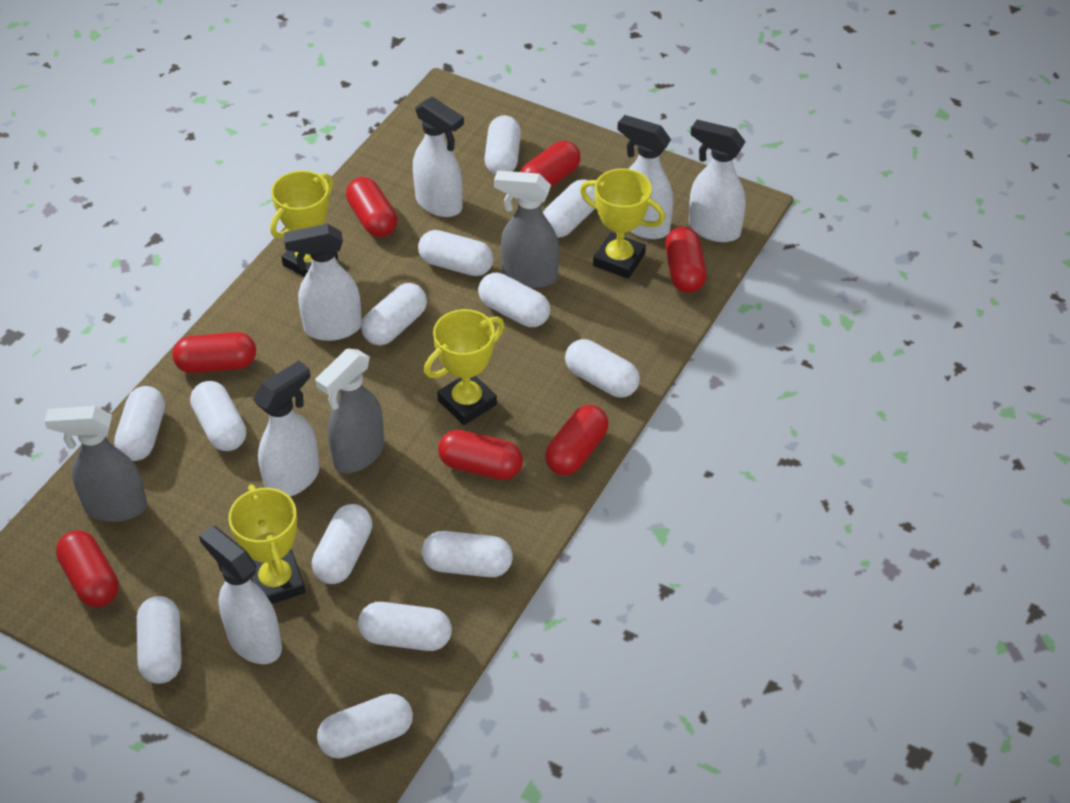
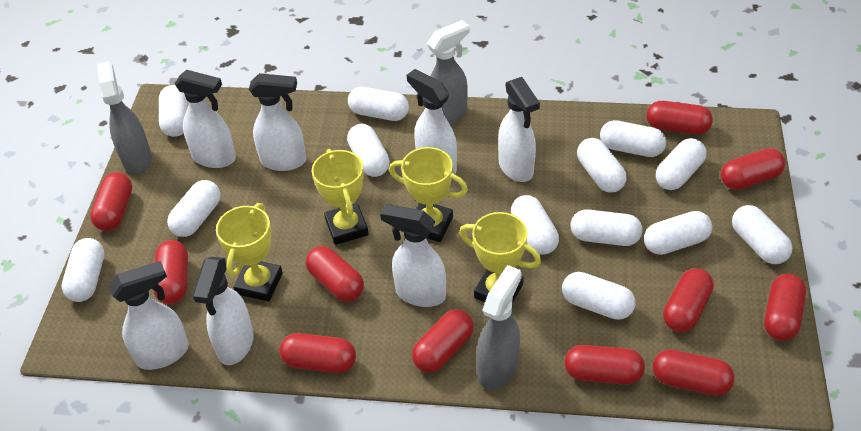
red capsule: 7 -> 11
white spray bottle: 6 -> 7

